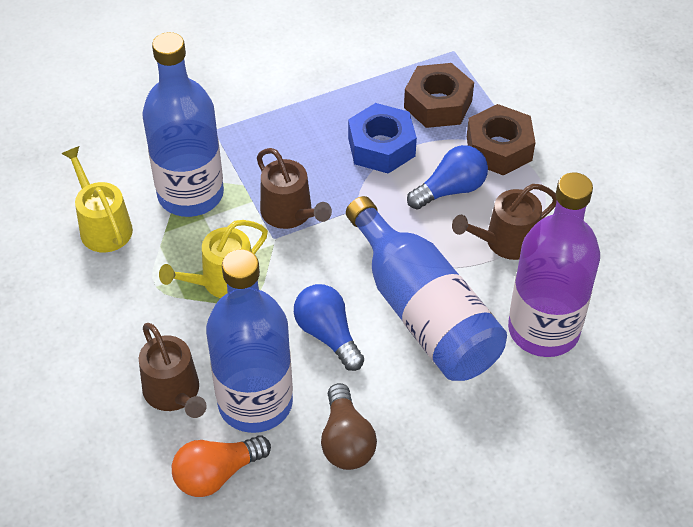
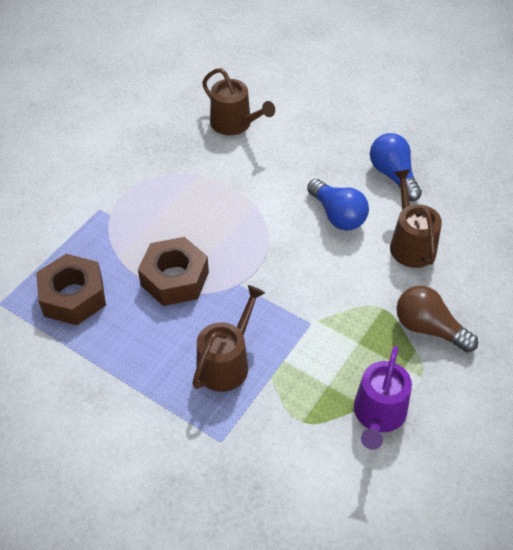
blue bottle: 3 -> 0
blue nut: 1 -> 0
orange light bulb: 1 -> 0
purple bottle: 1 -> 0
purple watering can: 0 -> 1
yellow watering can: 2 -> 0

